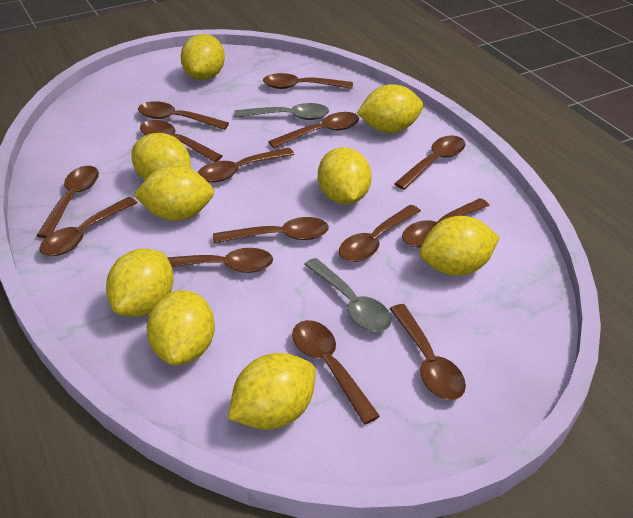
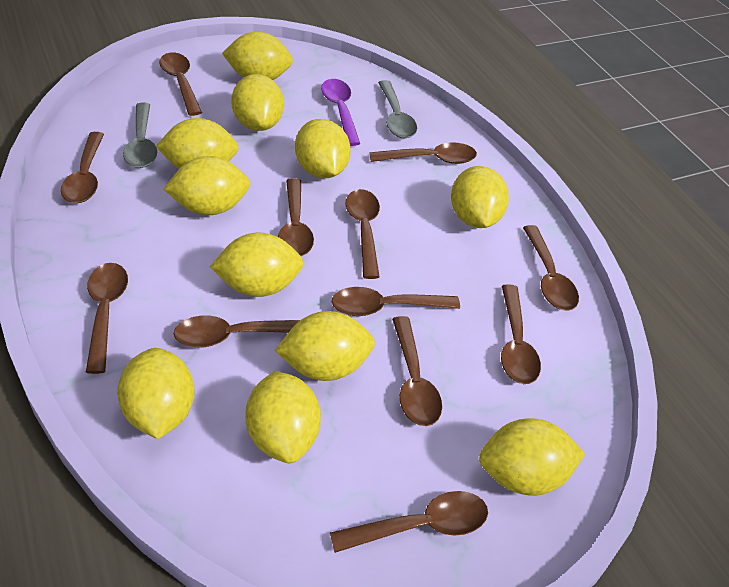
brown spoon: 14 -> 12
purple spoon: 0 -> 1
yellow lemon: 9 -> 11

